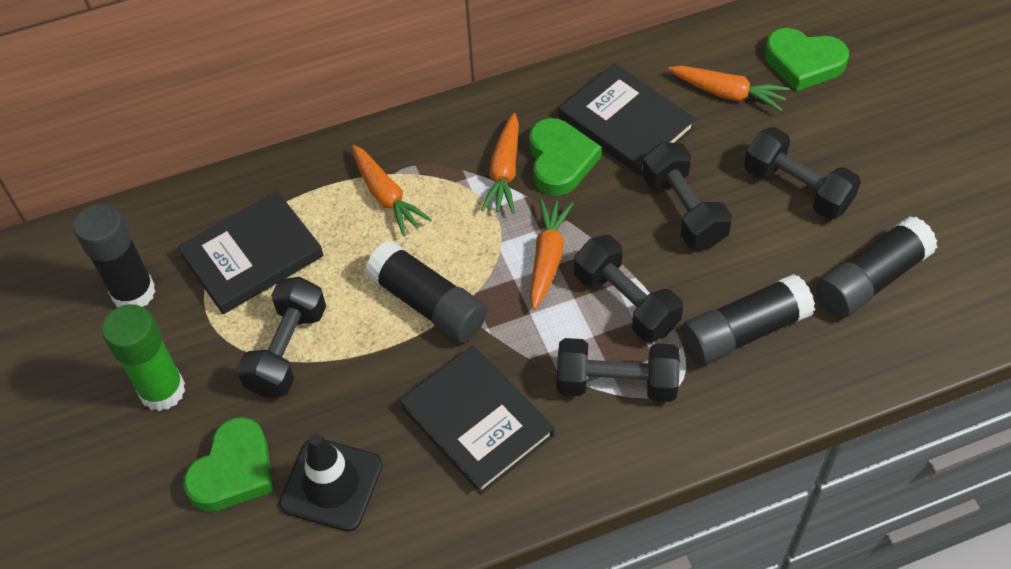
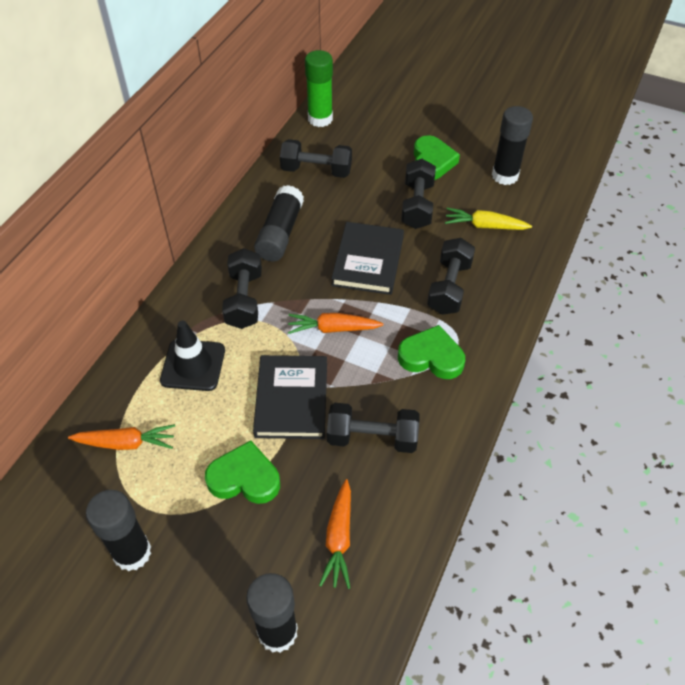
black book: 3 -> 2
orange carrot: 4 -> 3
yellow carrot: 0 -> 1

